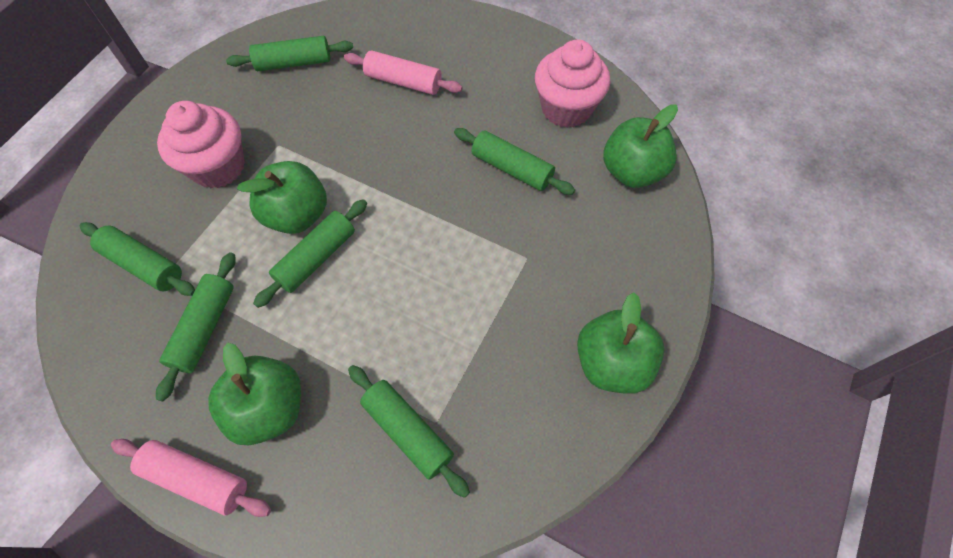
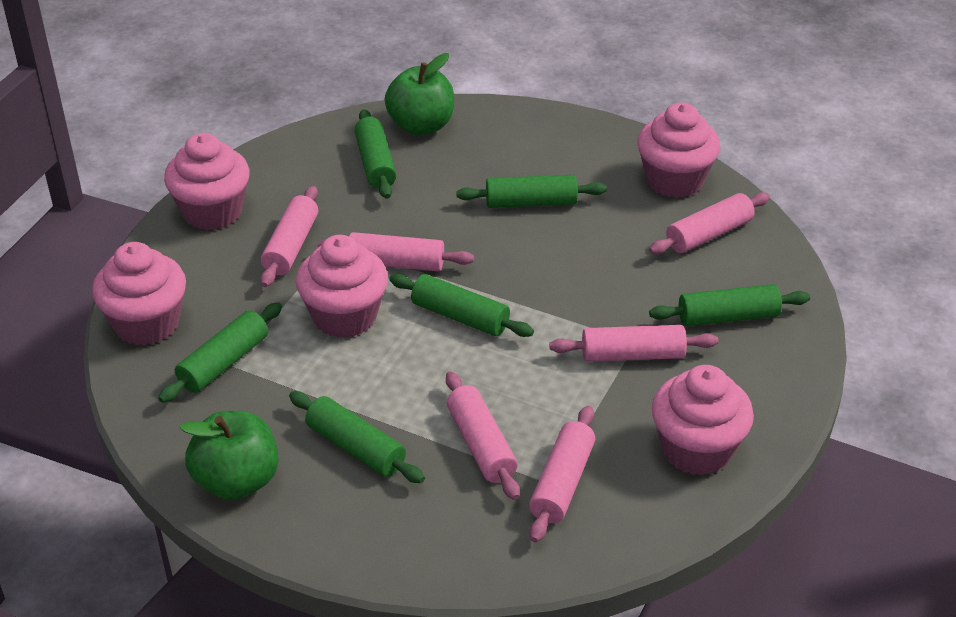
green apple: 4 -> 2
pink cupcake: 2 -> 5
pink rolling pin: 2 -> 6

